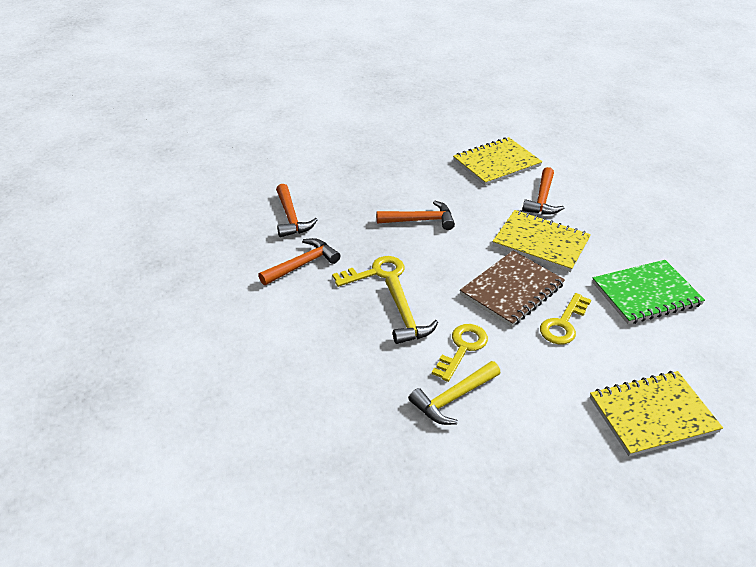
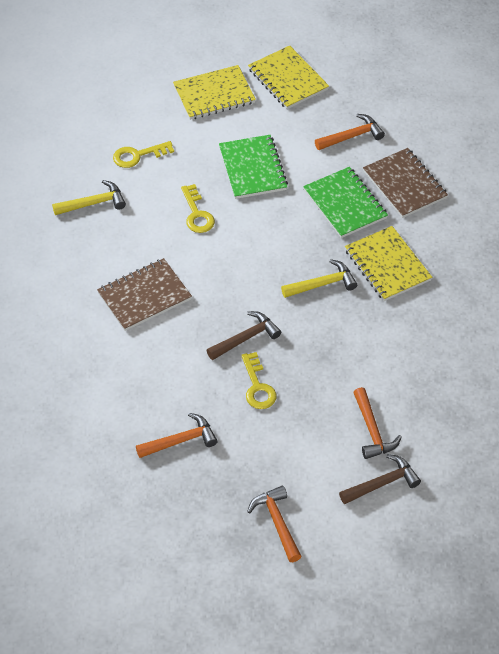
brown hammer: 0 -> 2
brown notebook: 1 -> 2
green notebook: 1 -> 2

